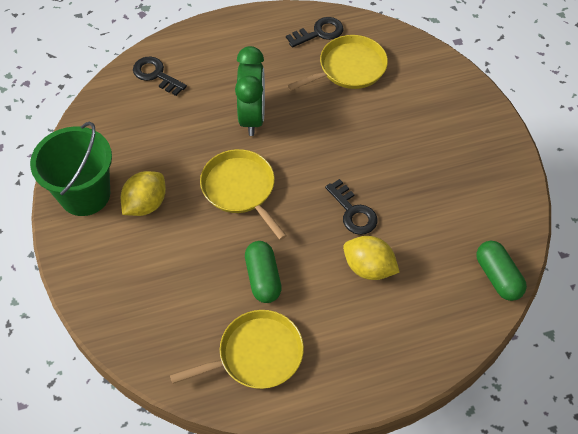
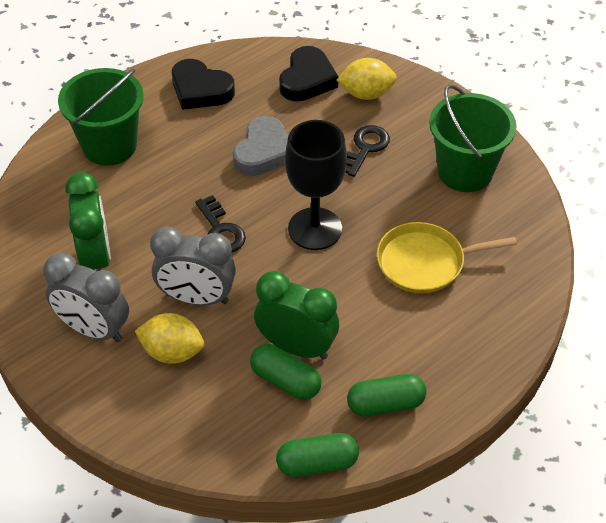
black goblet: 0 -> 1
black heart: 0 -> 2
black key: 3 -> 2
green bucket: 1 -> 2
green capsule: 2 -> 3
green clock: 1 -> 2
grey clock: 0 -> 2
grey heart: 0 -> 1
yellow pan: 3 -> 1

